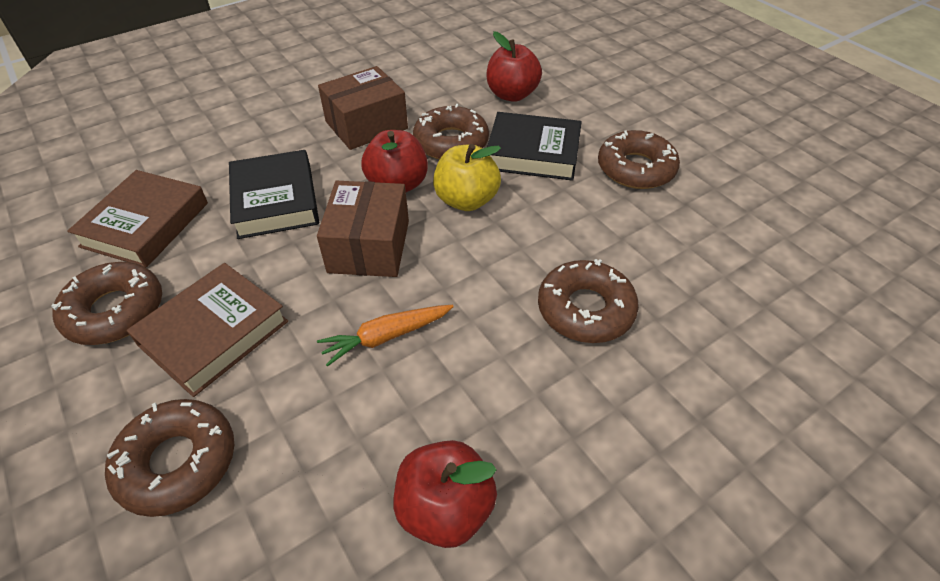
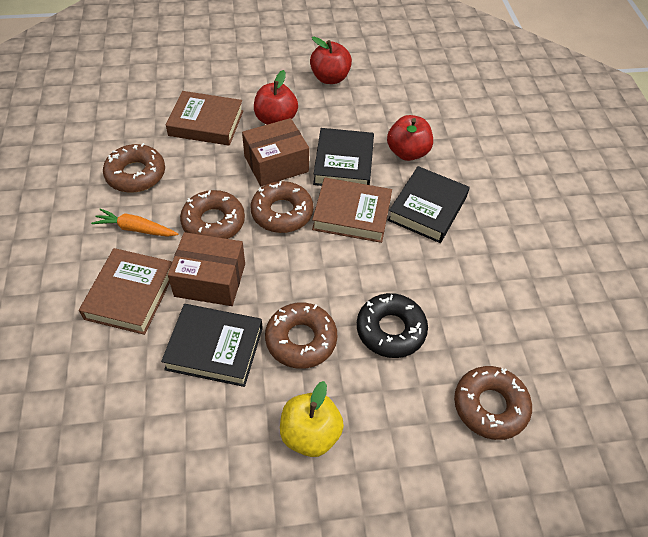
black book: 2 -> 3
black donut: 0 -> 1
brown book: 2 -> 3

